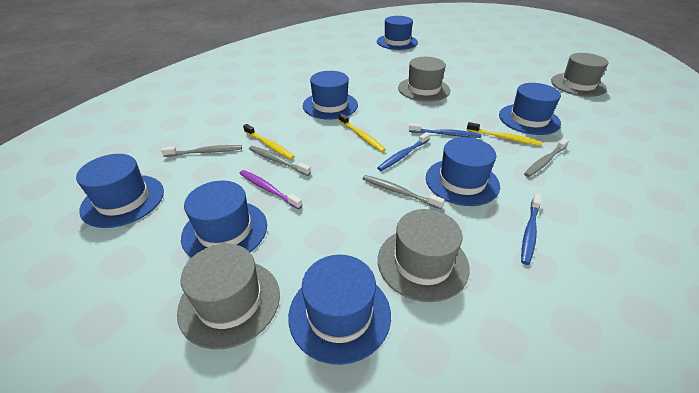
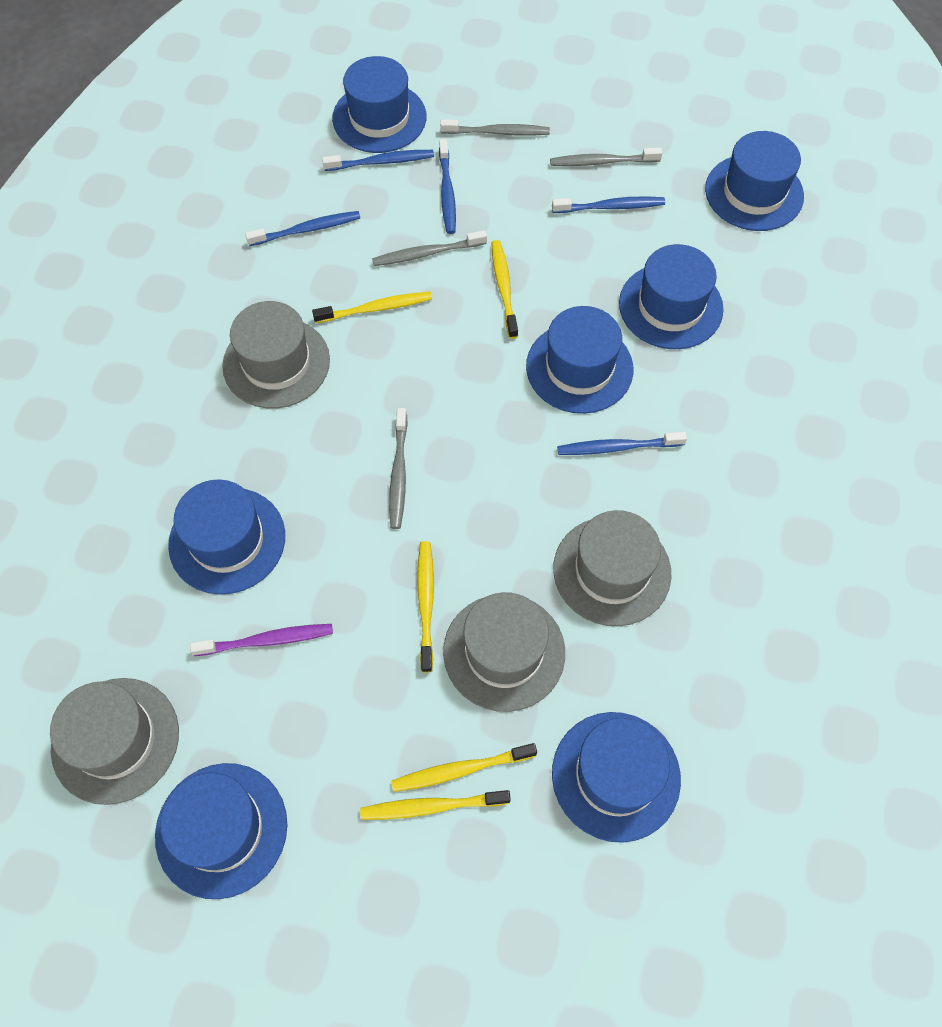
blue toothbrush: 3 -> 5
yellow toothbrush: 3 -> 5

